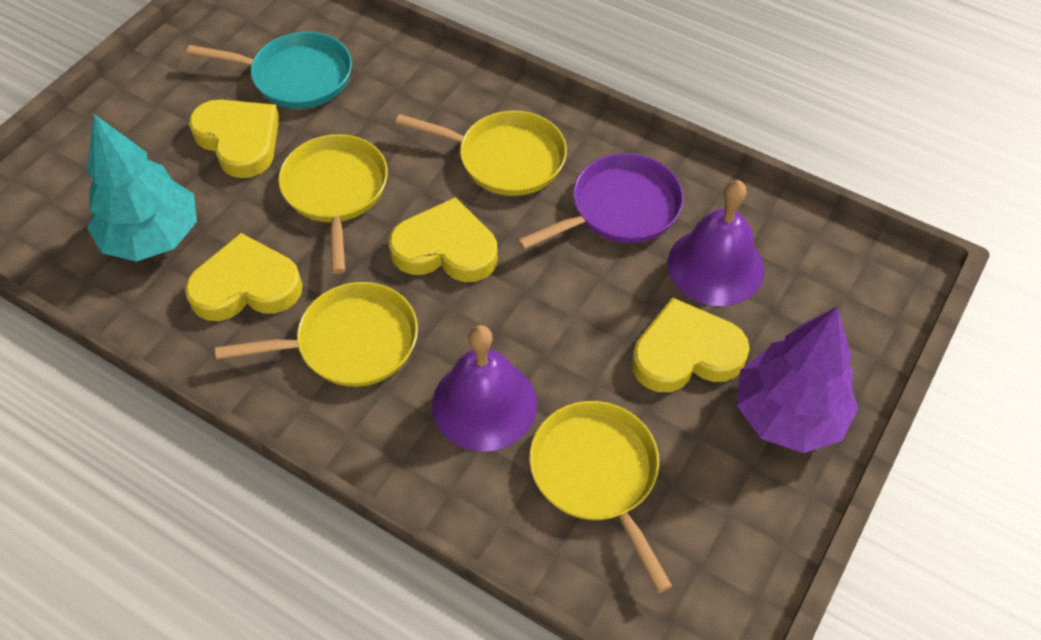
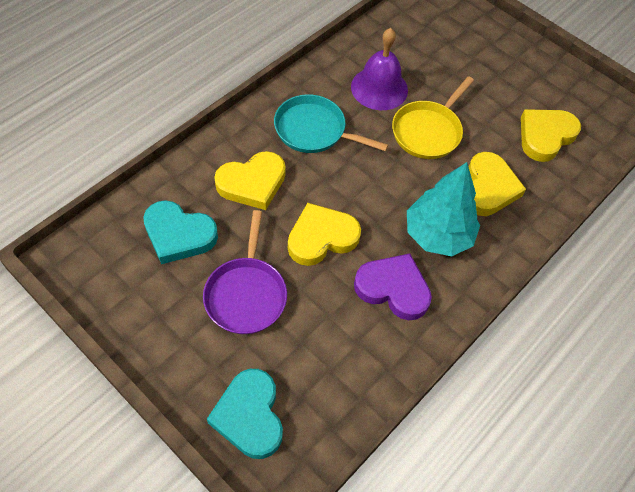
purple bell: 2 -> 1
purple heart: 0 -> 1
purple tree: 1 -> 0
turquoise heart: 0 -> 2
yellow pan: 4 -> 1

